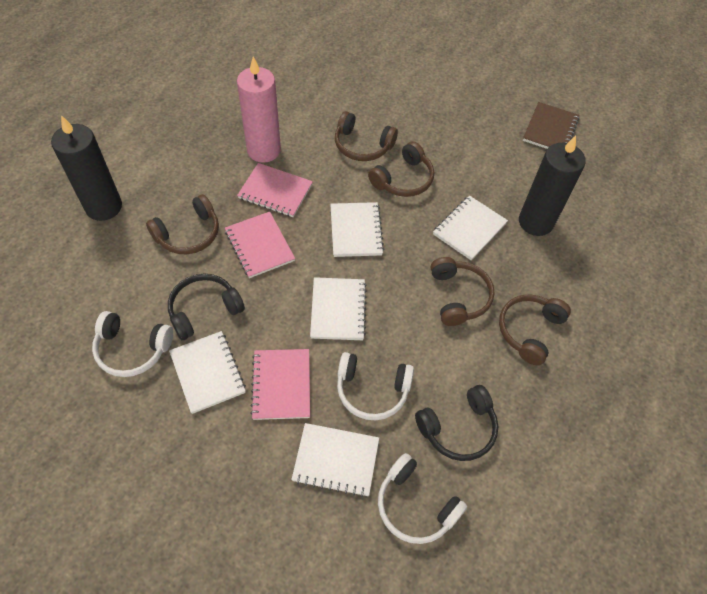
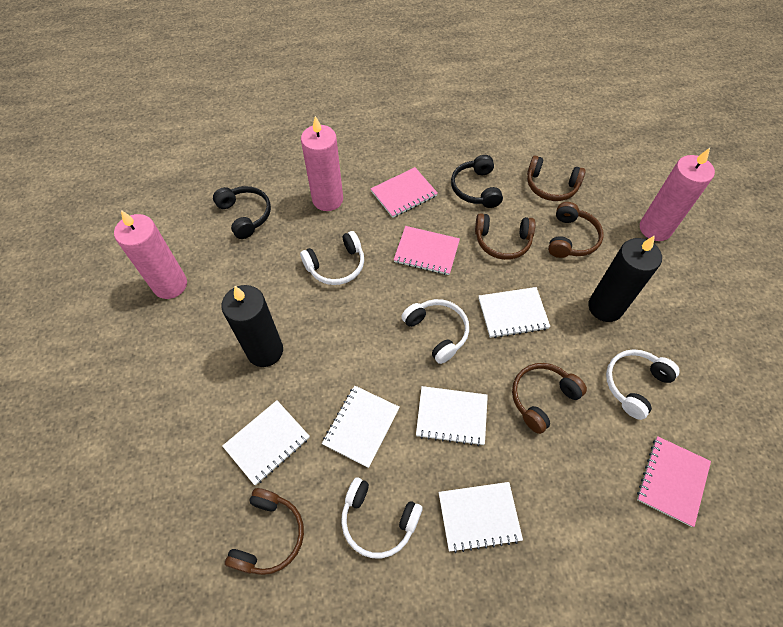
brown notebook: 1 -> 0
pink candle: 1 -> 3
white headphones: 3 -> 4

